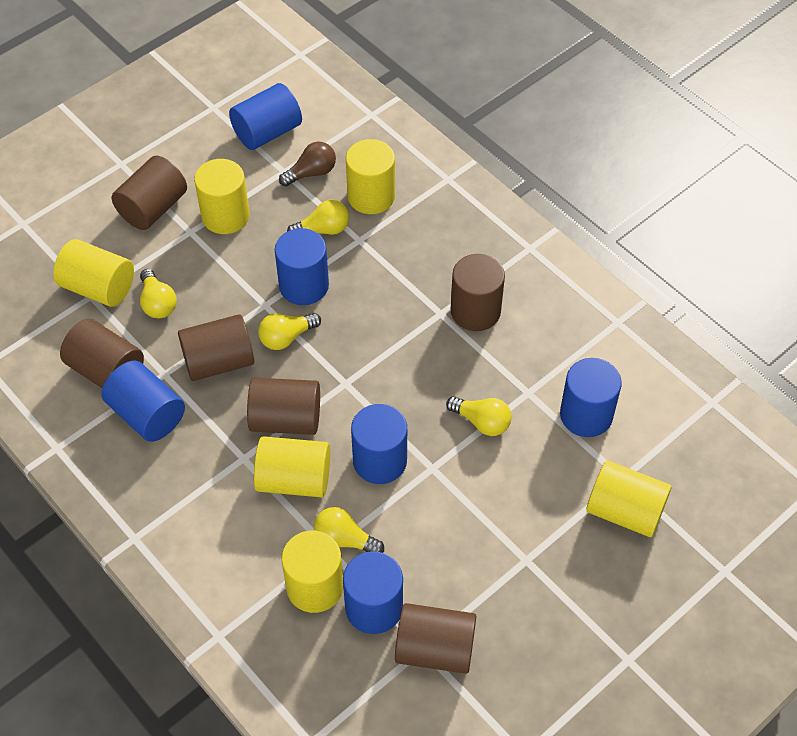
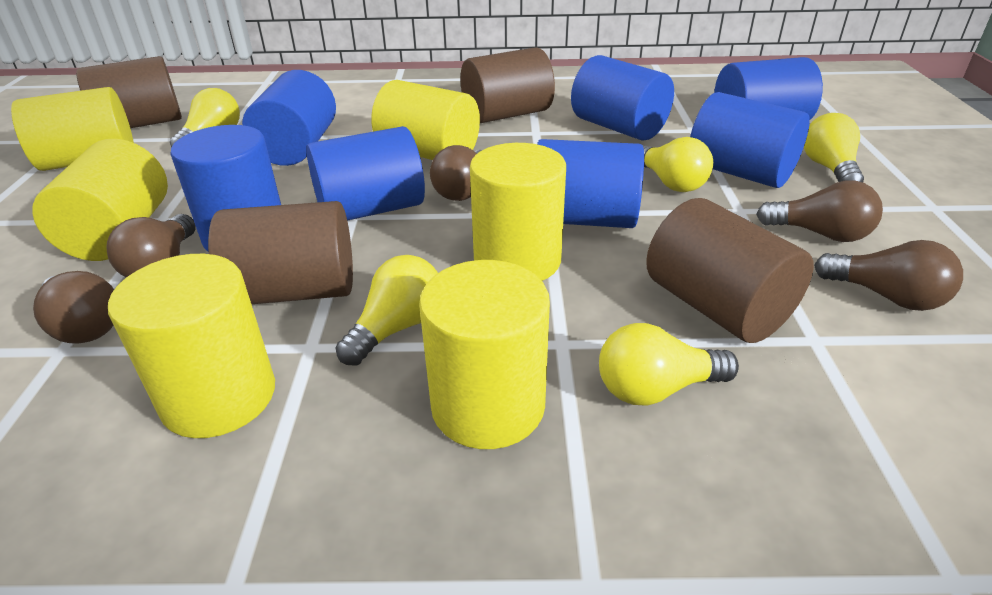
blue cylinder: 6 -> 7
brown cylinder: 6 -> 4
brown light bulb: 1 -> 5

